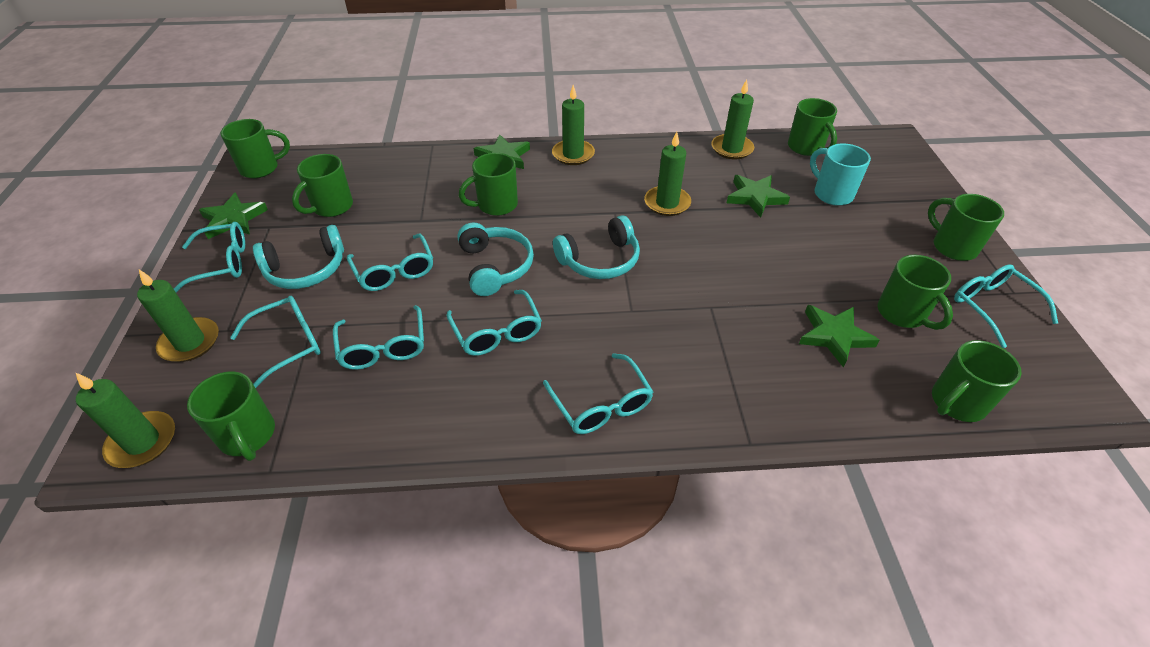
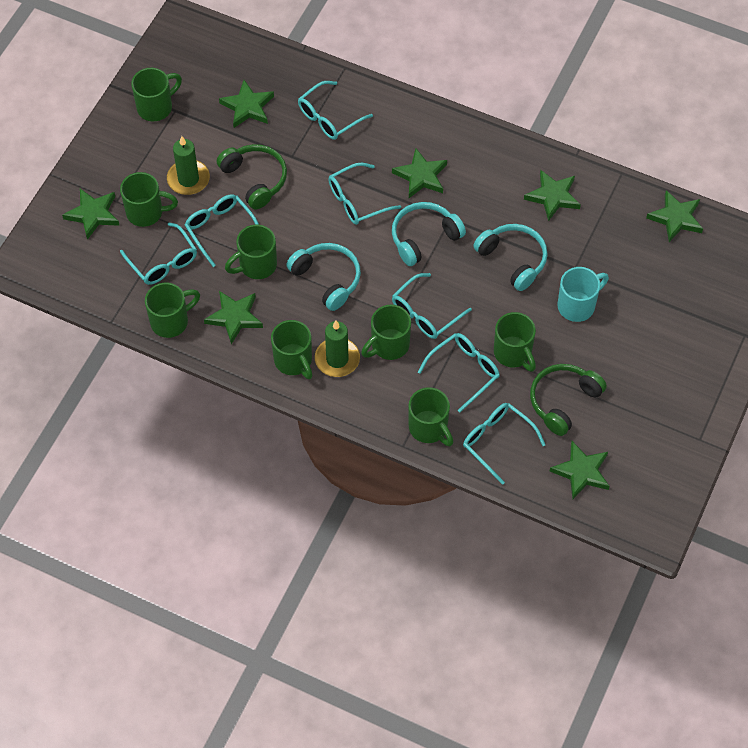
green candle: 5 -> 2
green headphones: 0 -> 2
green star: 4 -> 7

